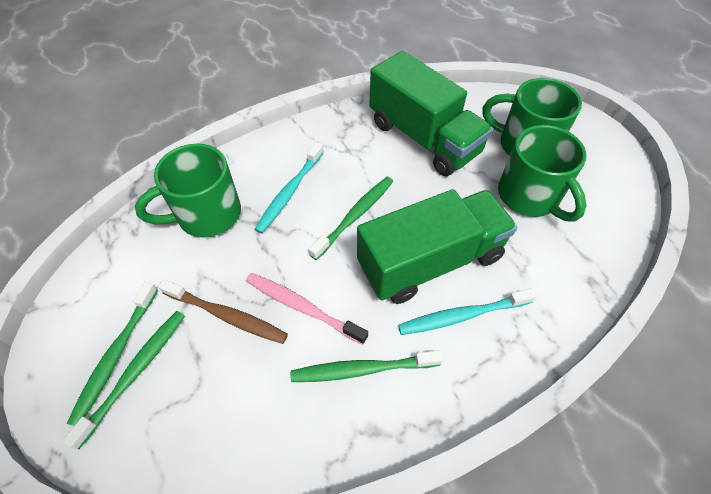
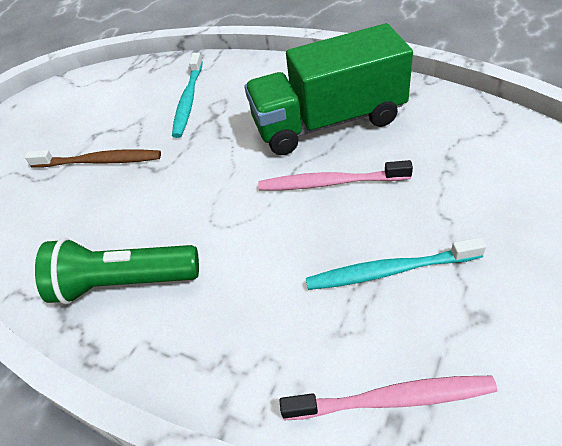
green flashlight: 0 -> 1
green mug: 3 -> 0
green toothbrush: 4 -> 0
green truck: 2 -> 1
pink toothbrush: 1 -> 2

